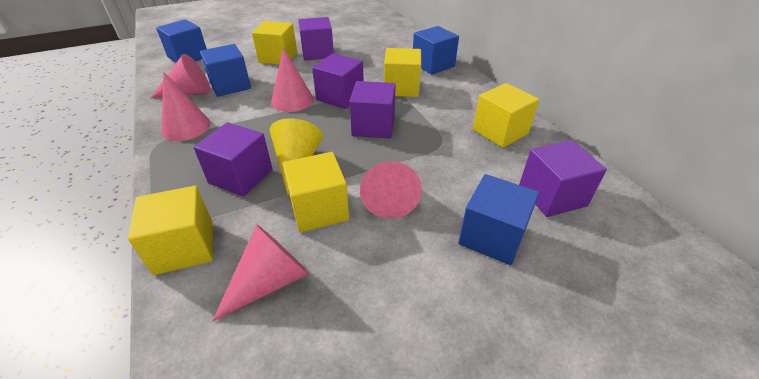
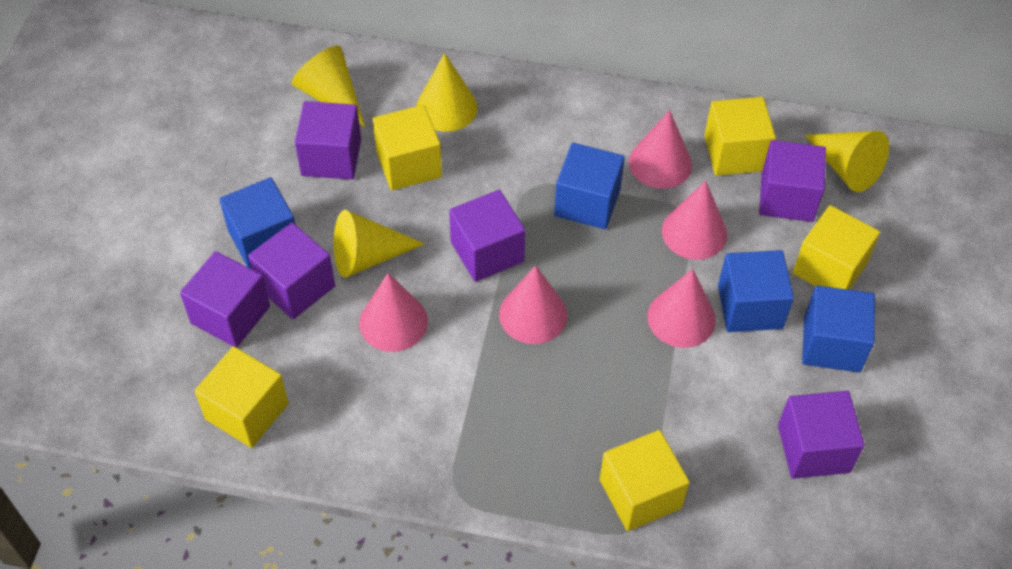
purple cube: 5 -> 6
yellow cone: 1 -> 4

